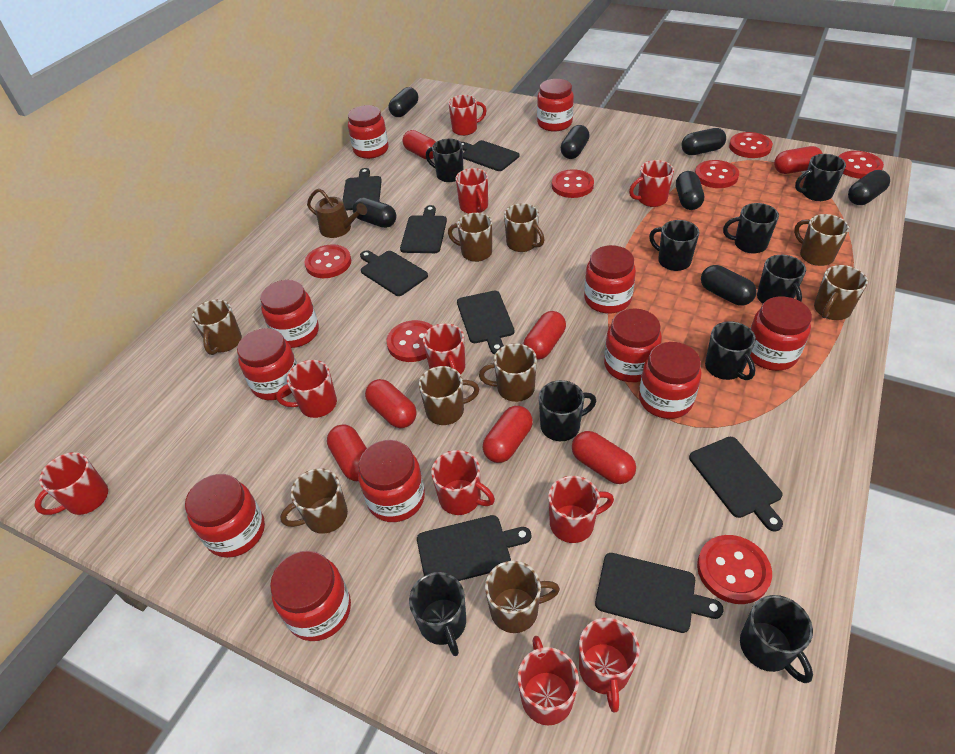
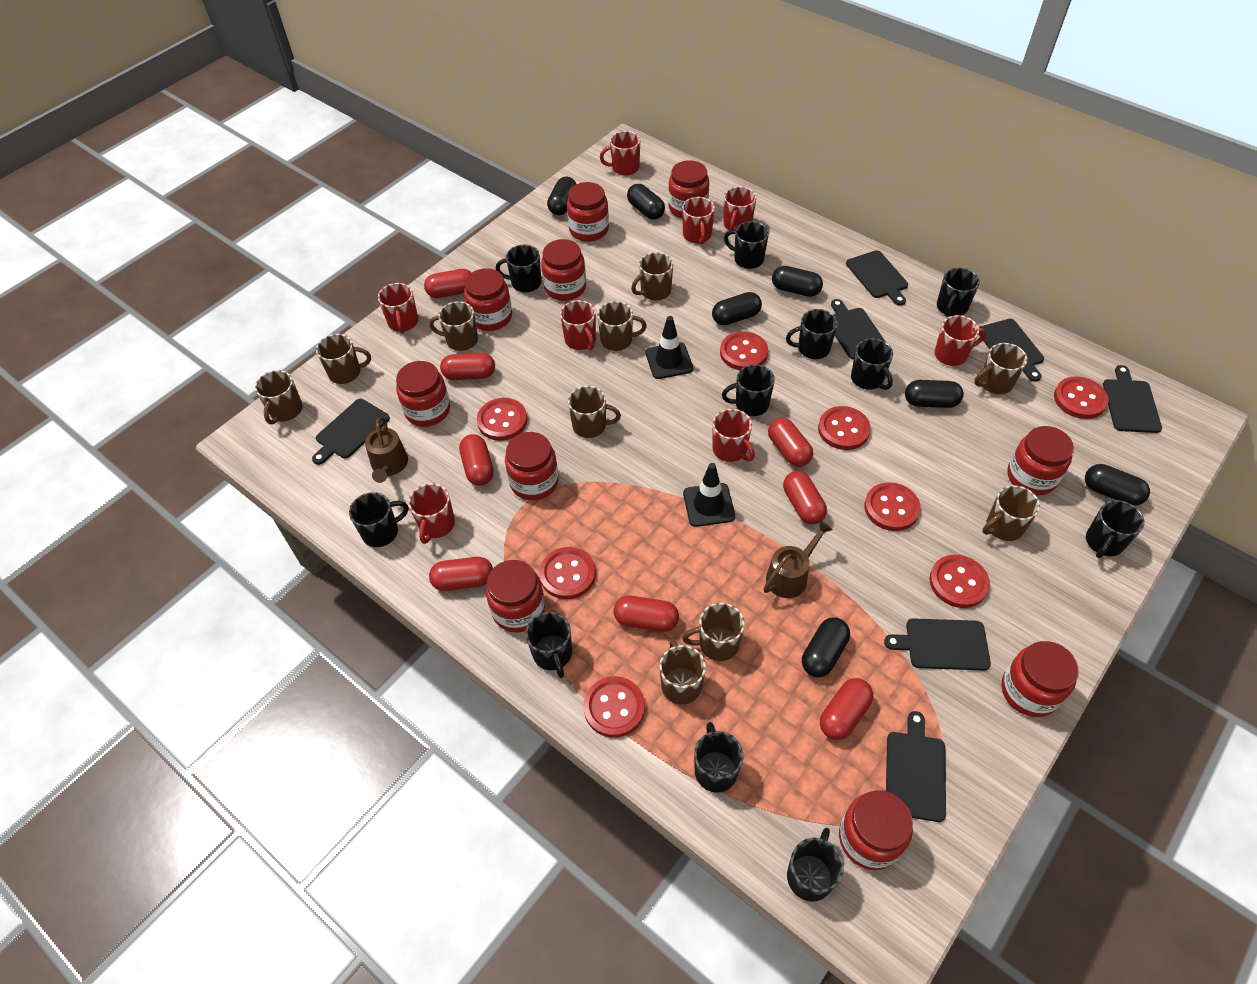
black cutting board: 8 -> 7
black mug: 9 -> 11
black traffic cone: 0 -> 2
brown mug: 9 -> 10
brown watering can: 1 -> 2
red button: 7 -> 8
red capsule: 7 -> 8
red jar: 11 -> 10
red mug: 10 -> 8

